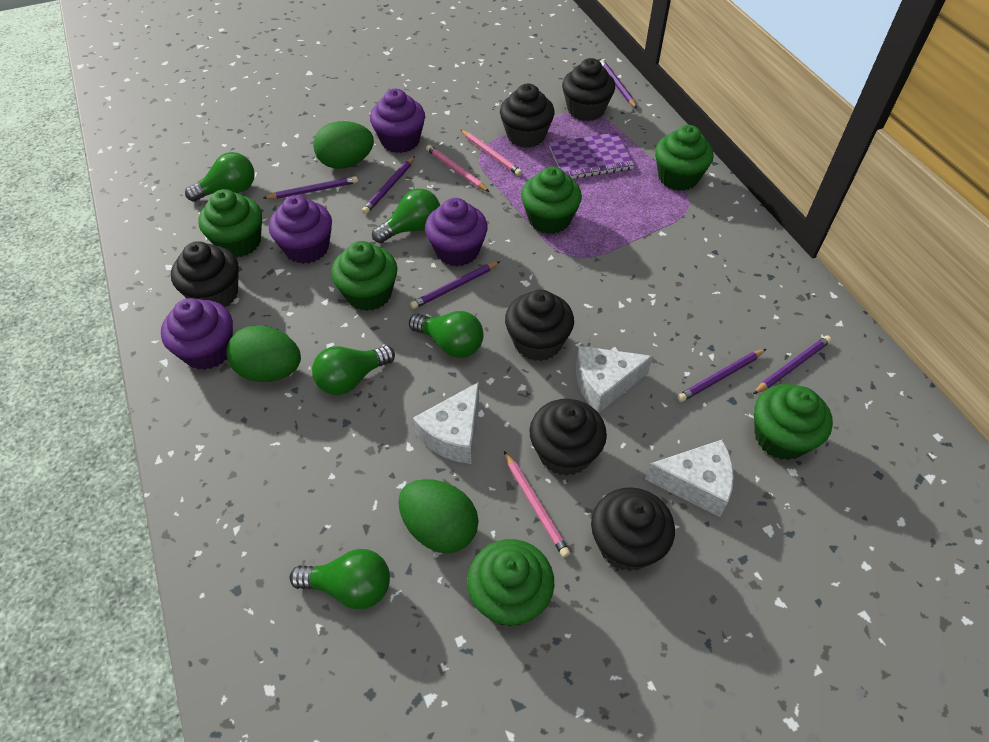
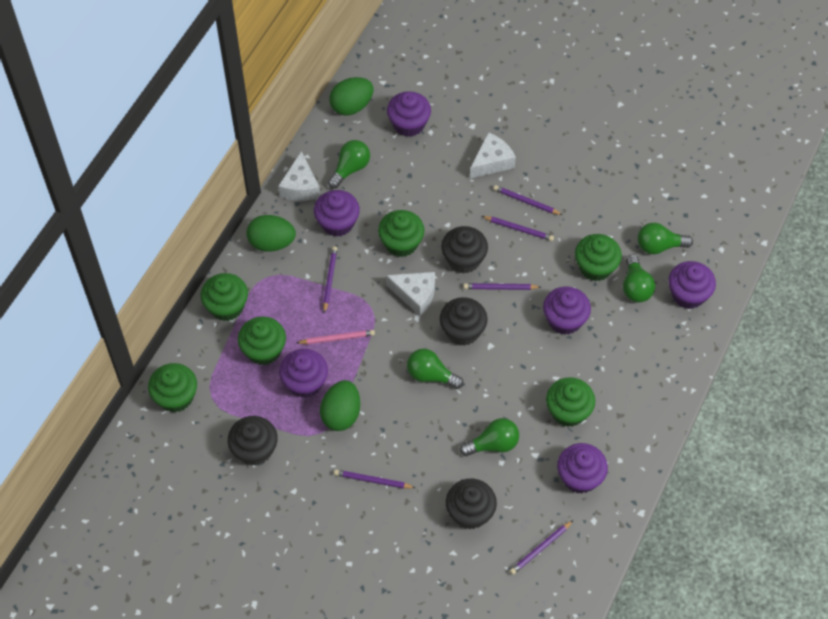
black cupcake: 6 -> 4
pink pencil: 3 -> 1
purple cupcake: 4 -> 6
purple notebook: 1 -> 0

